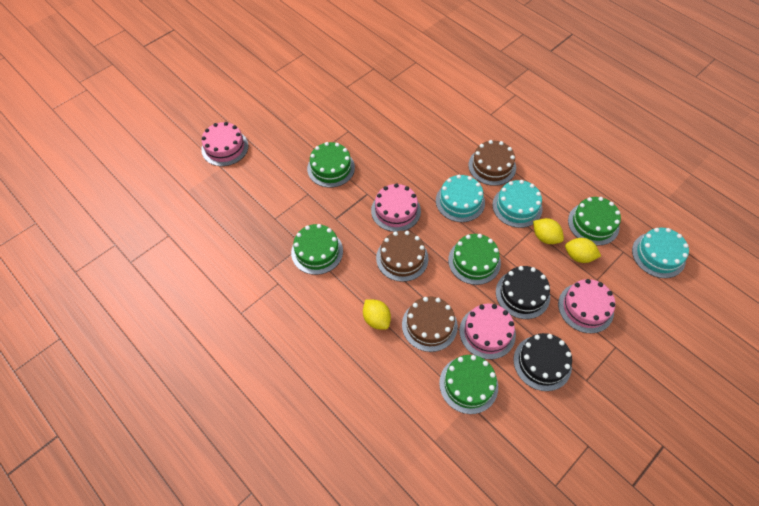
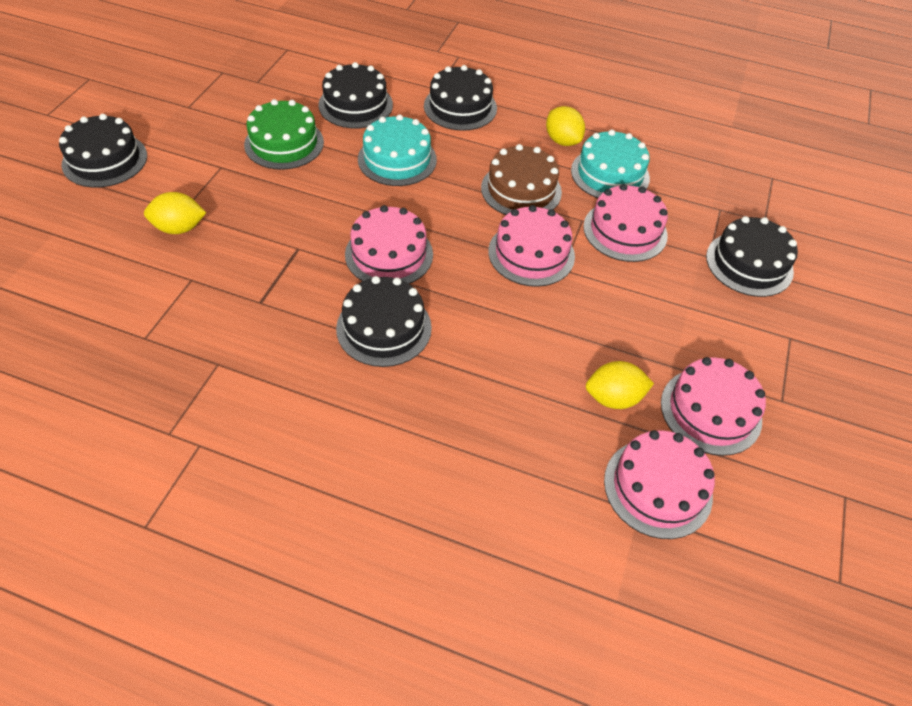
black cake: 2 -> 5
brown cake: 3 -> 1
green cake: 5 -> 1
pink cake: 4 -> 5
turquoise cake: 3 -> 2

